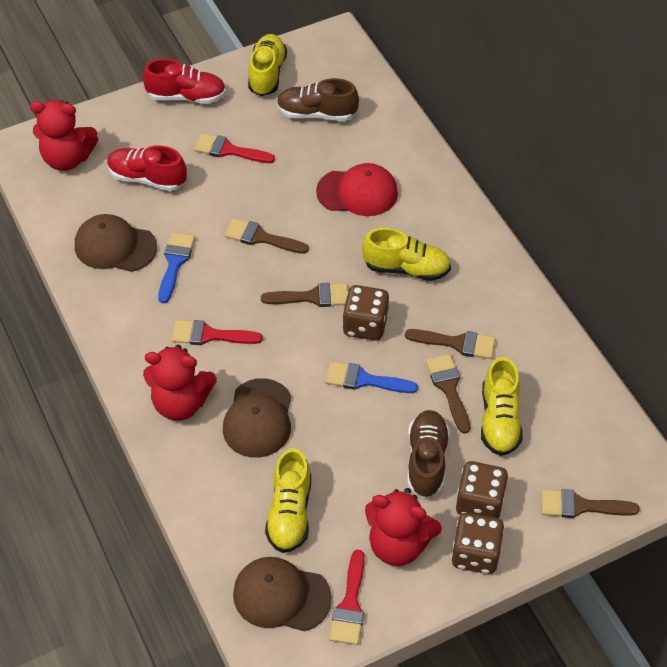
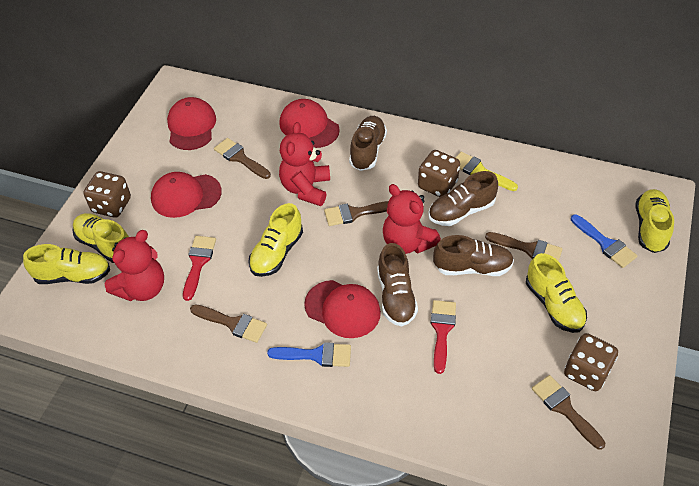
brown cap: 3 -> 0
brown shoe: 2 -> 4
red brush: 3 -> 2
red cap: 1 -> 4
red shoe: 2 -> 0
yellow brush: 0 -> 1
yellow shoe: 4 -> 5

